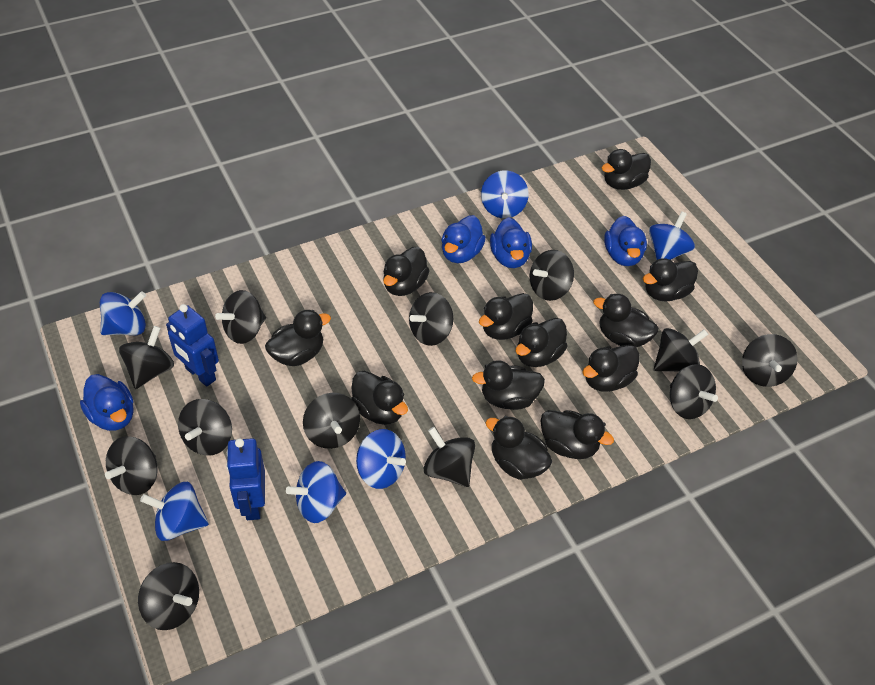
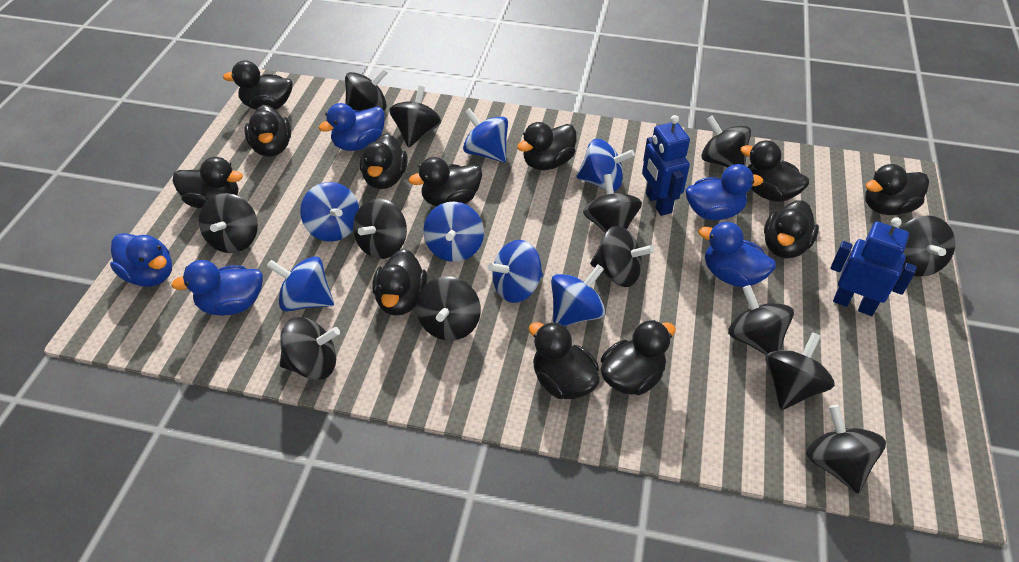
black spinning top: 12 -> 13
blue duck: 4 -> 5
blue spinning top: 6 -> 7

